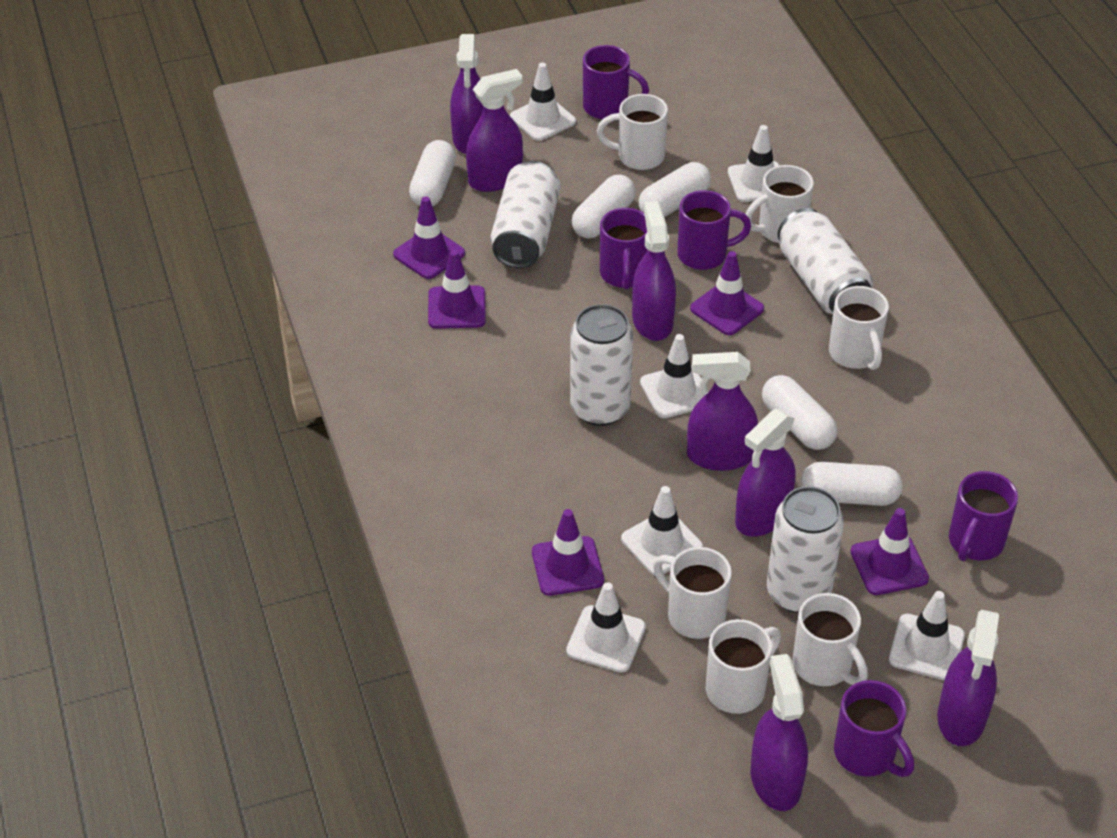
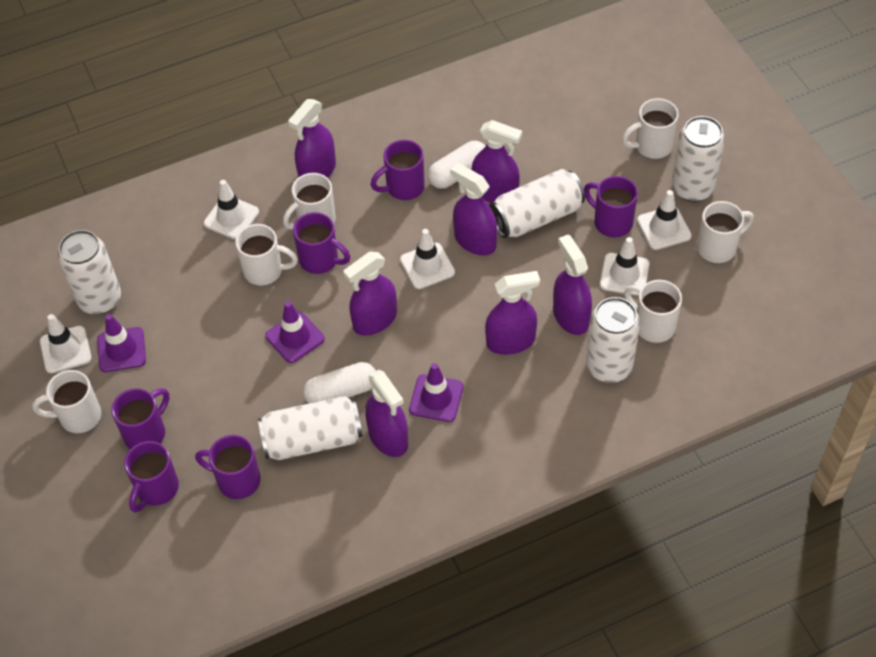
purple mug: 5 -> 6
purple traffic cone: 5 -> 3
white can: 4 -> 5
white capsule: 5 -> 2
white traffic cone: 6 -> 5

